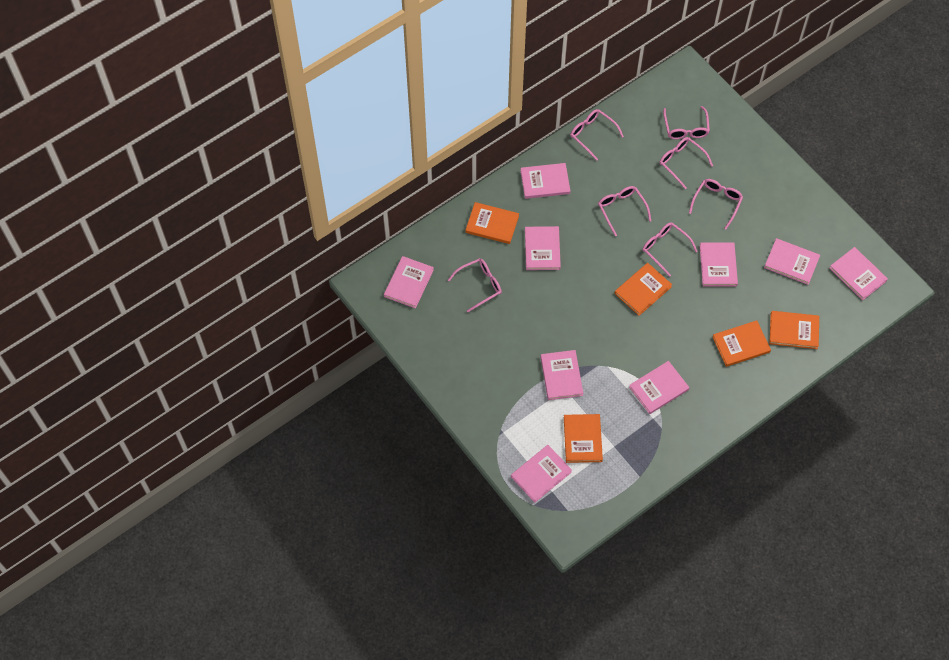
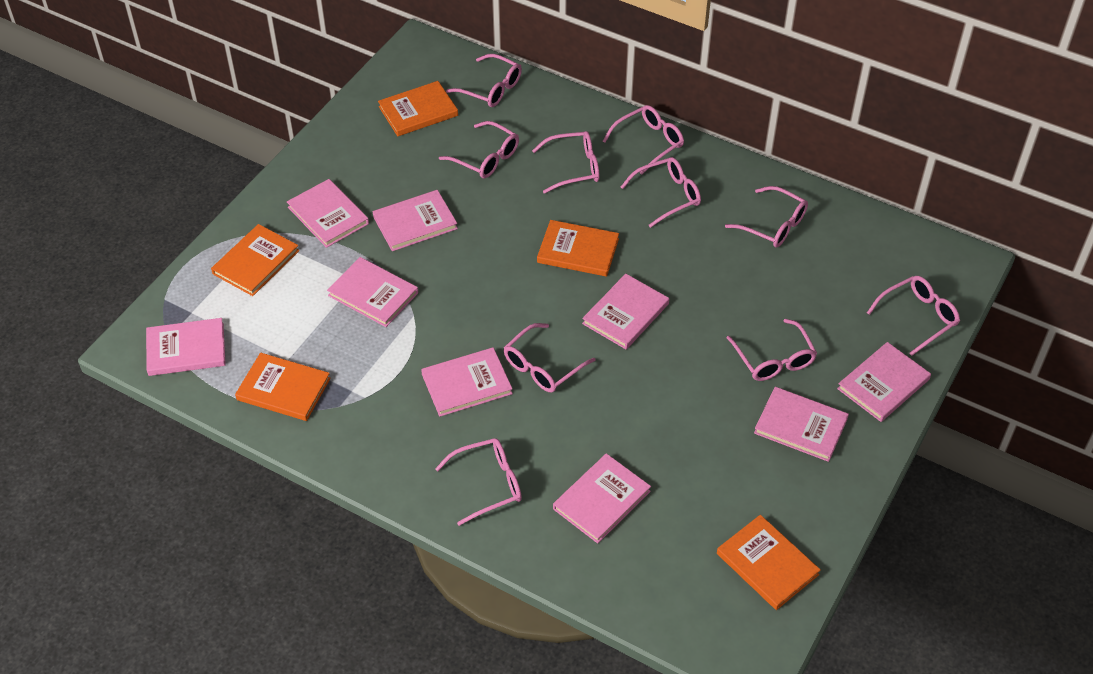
pink glasses: 7 -> 10

